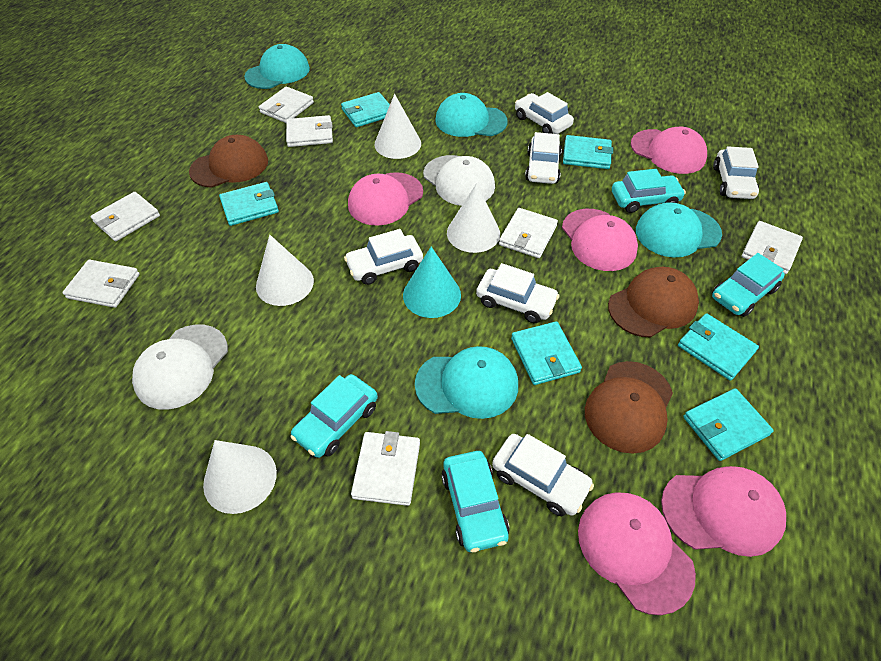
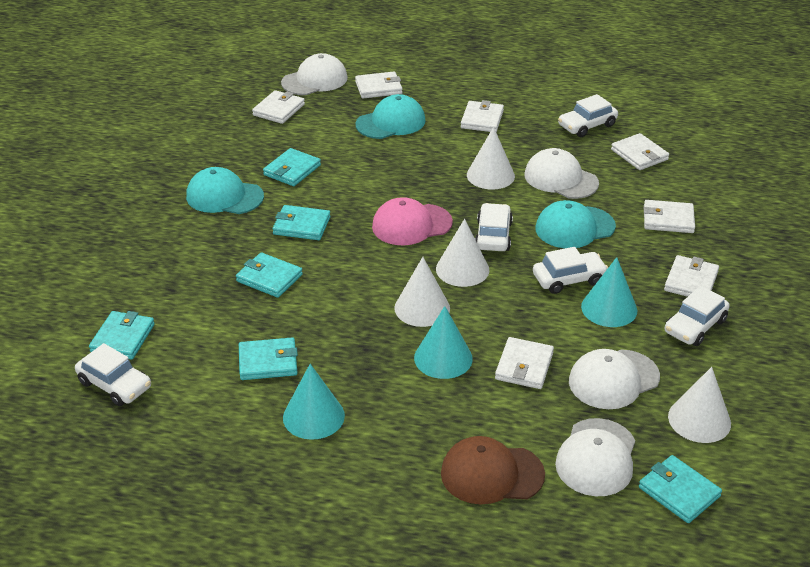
brown cap: 3 -> 1
pink cap: 5 -> 1
turquoise cap: 4 -> 3
turquoise car: 4 -> 0
turquoise cone: 1 -> 3
white cap: 2 -> 4
white car: 6 -> 5

